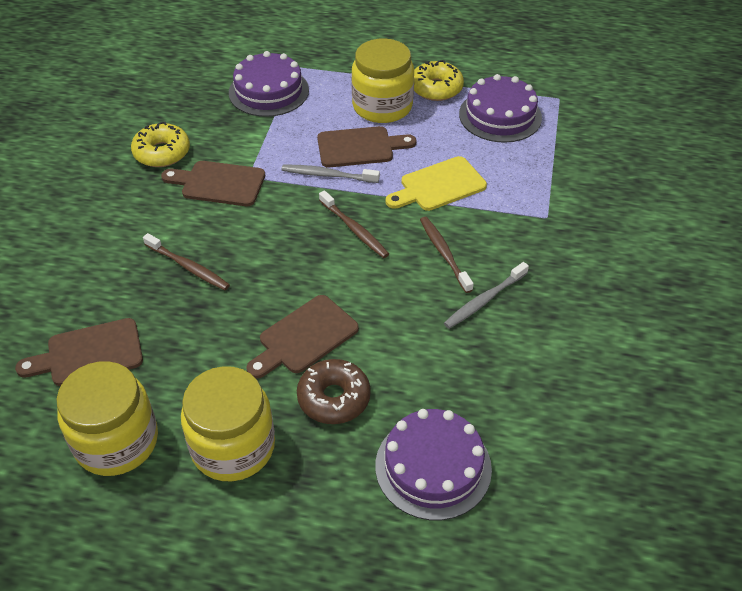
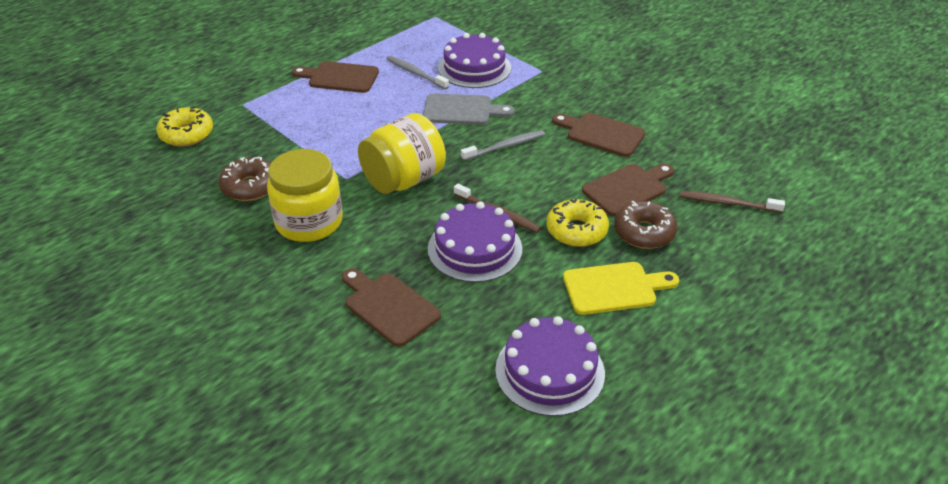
brown donut: 1 -> 2
brown toothbrush: 3 -> 2
grey cutting board: 0 -> 1
yellow jar: 3 -> 2

